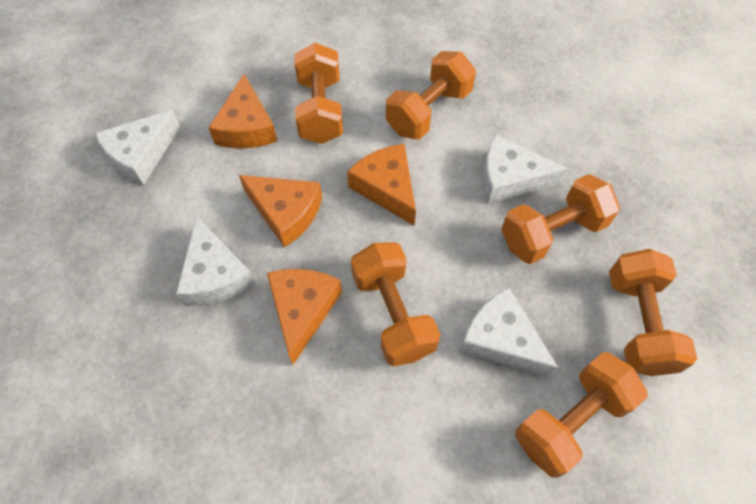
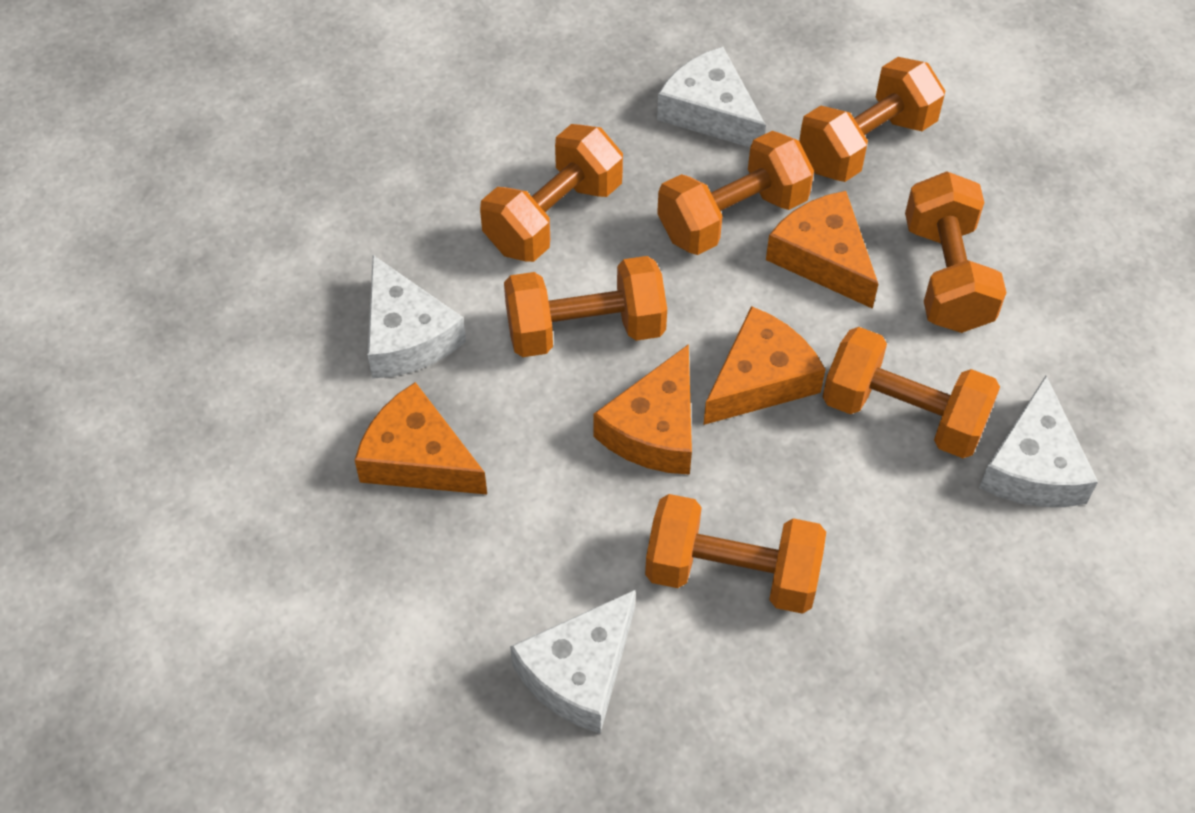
orange dumbbell: 6 -> 7

